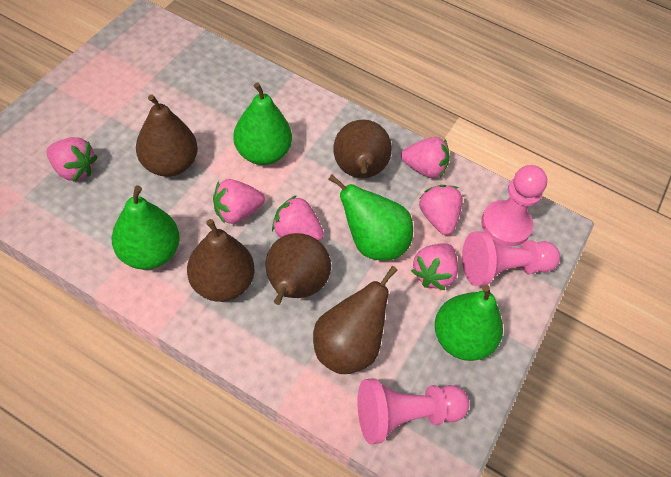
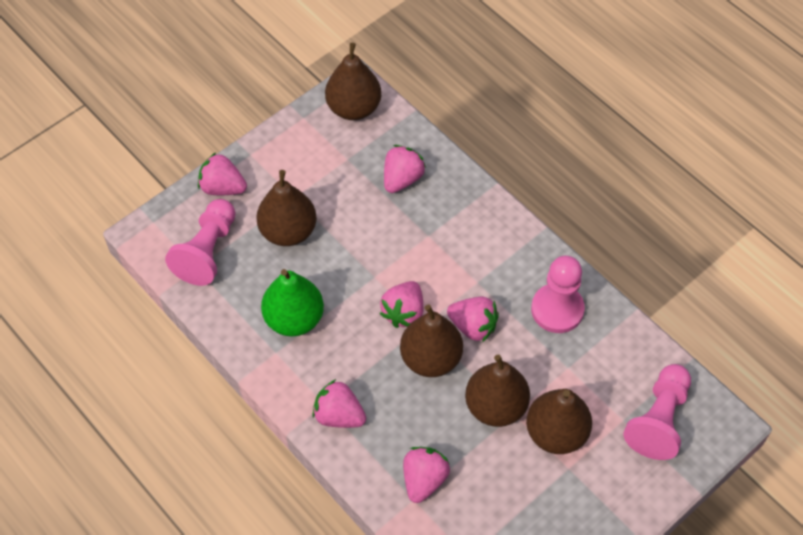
green pear: 4 -> 1

